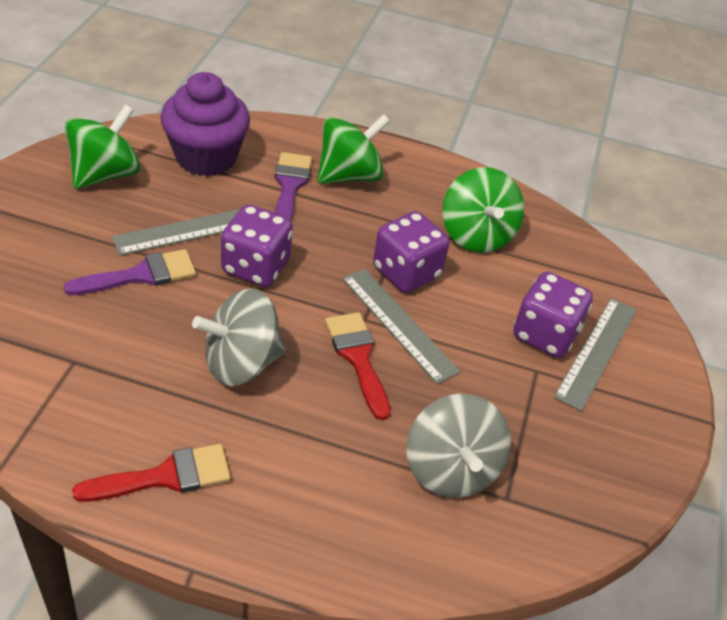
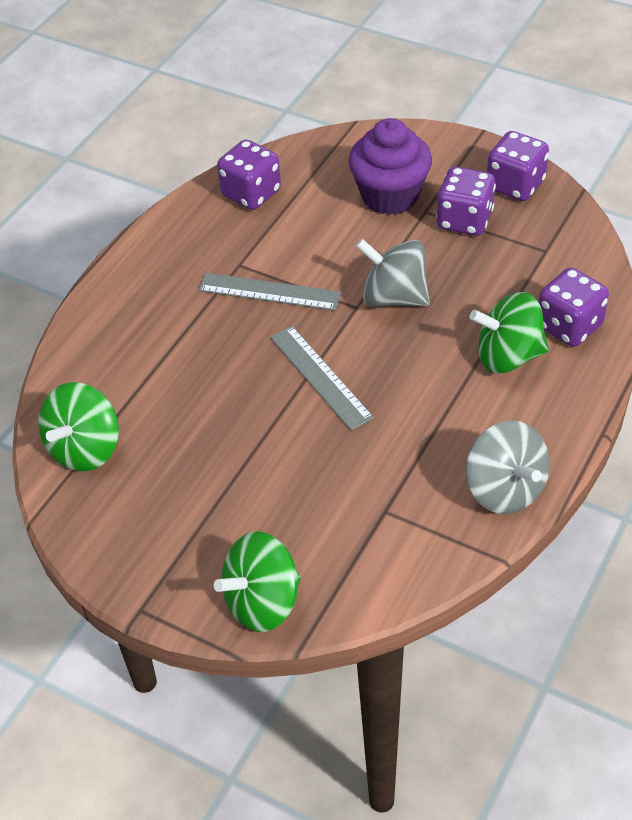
grey ruler: 3 -> 2
purple brush: 2 -> 0
purple dice: 3 -> 4
red brush: 2 -> 0

